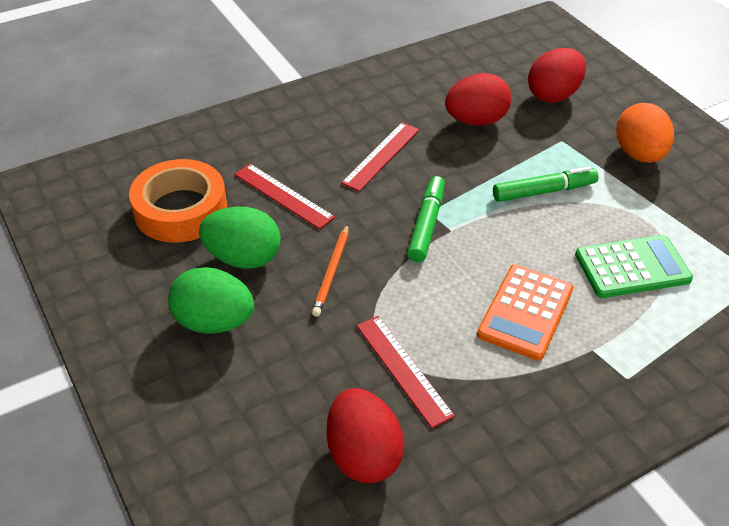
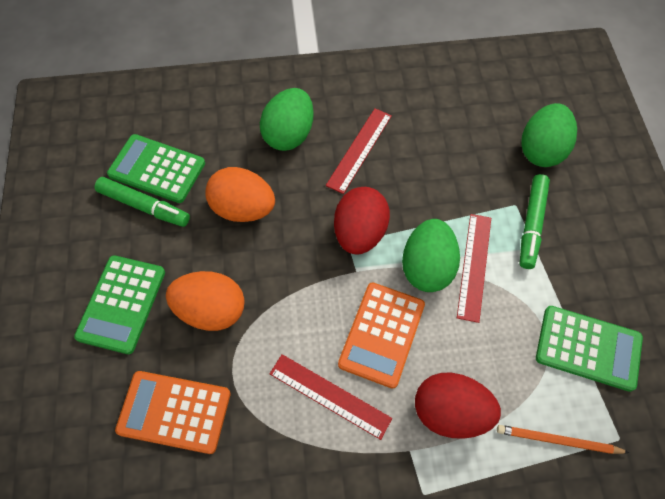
green calculator: 1 -> 3
green egg: 2 -> 3
orange calculator: 1 -> 2
orange egg: 1 -> 2
orange tape: 1 -> 0
red egg: 3 -> 2

